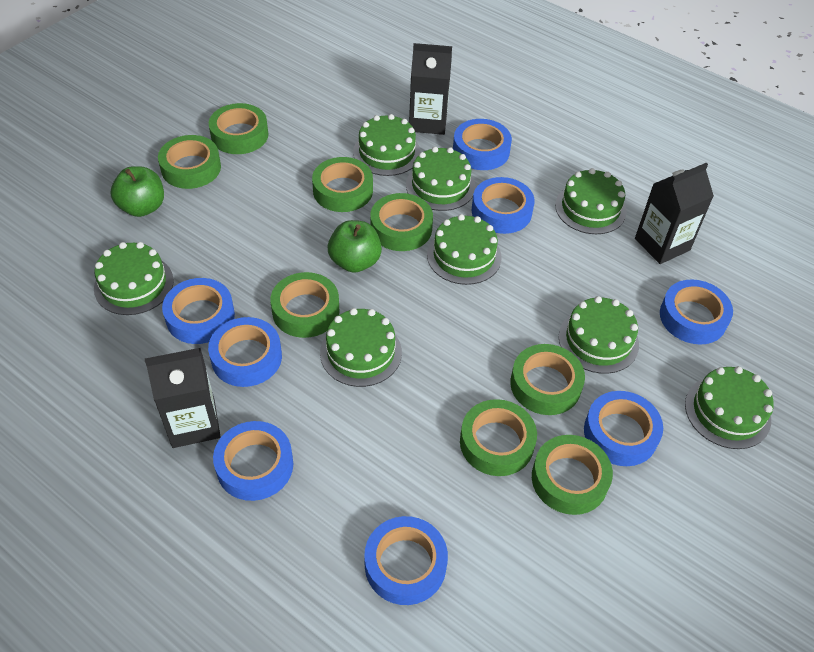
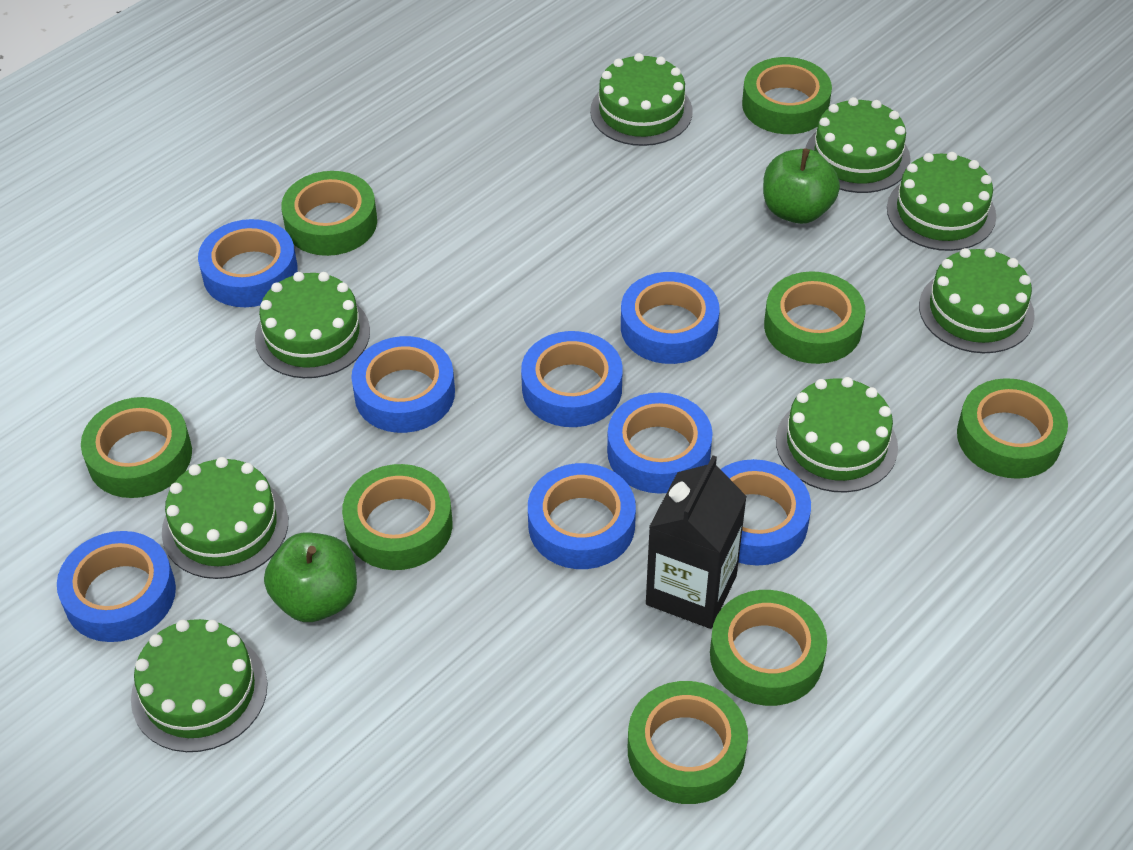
black carton: 3 -> 1

